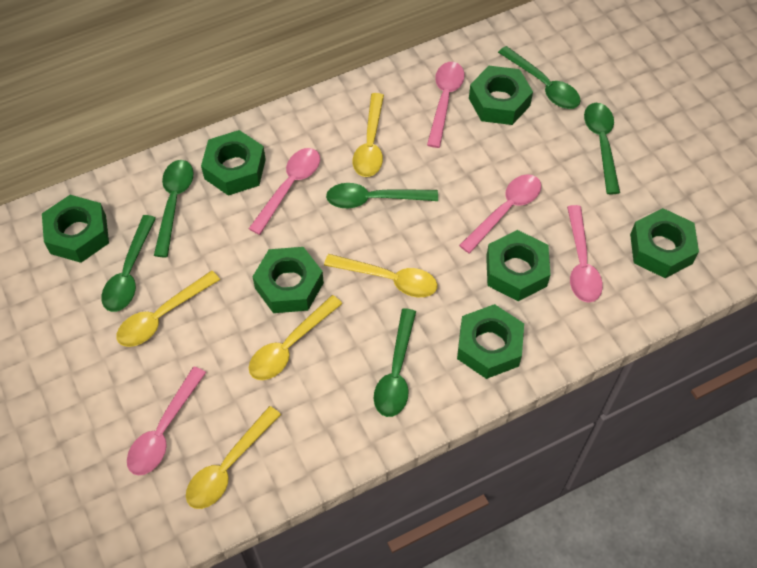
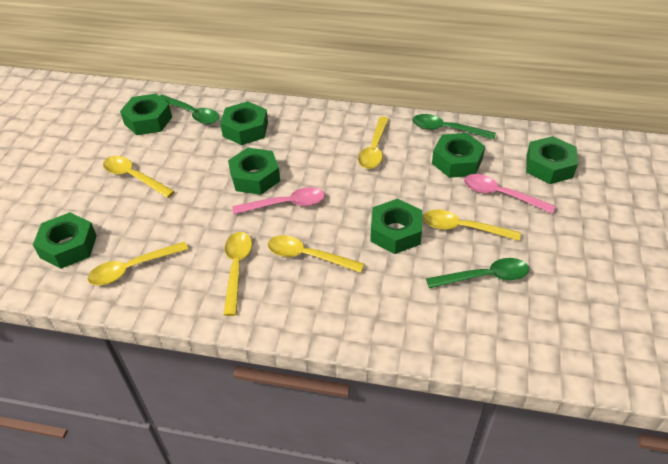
green spoon: 6 -> 3
pink spoon: 5 -> 2
yellow spoon: 5 -> 6

